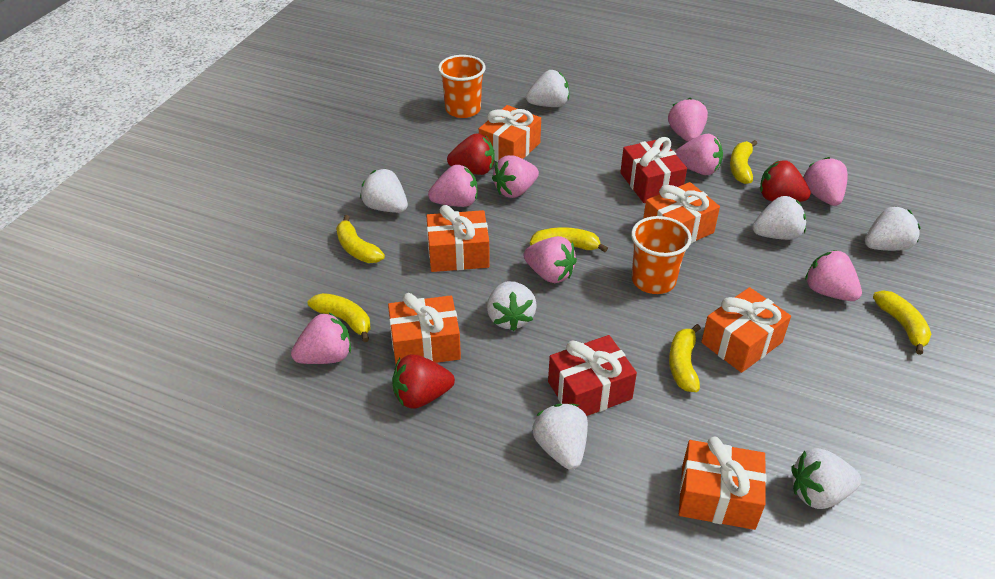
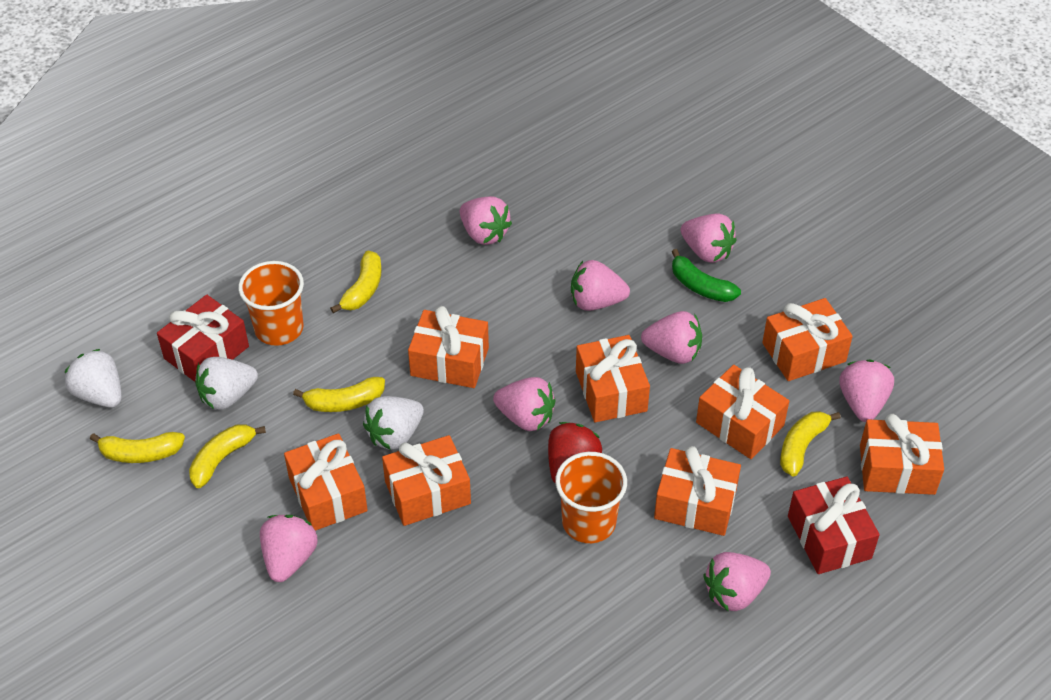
green banana: 0 -> 1
orange gift: 6 -> 8
red strawberry: 3 -> 1
white strawberry: 7 -> 3
yellow banana: 6 -> 5

